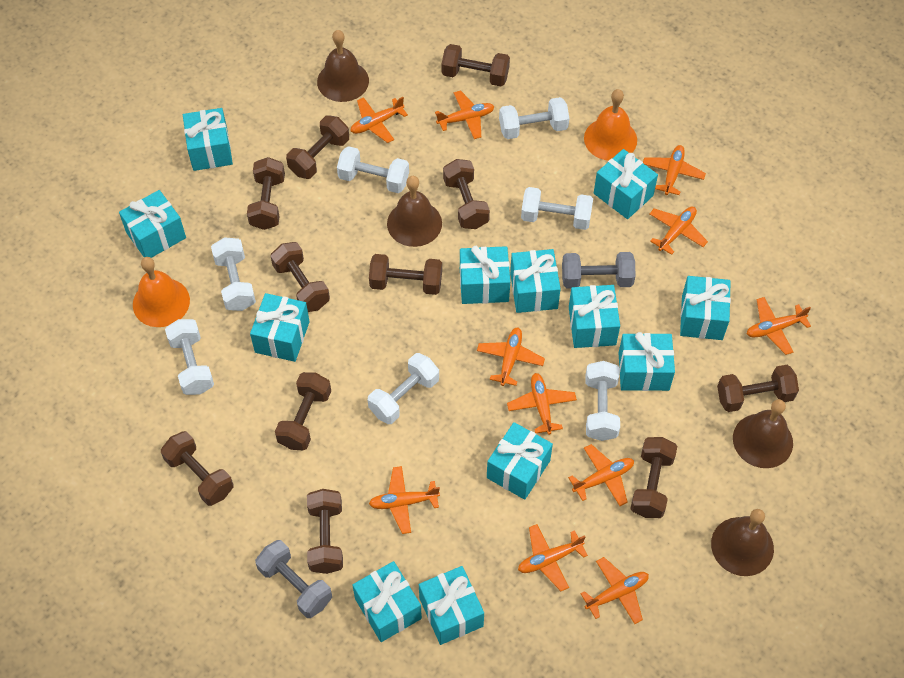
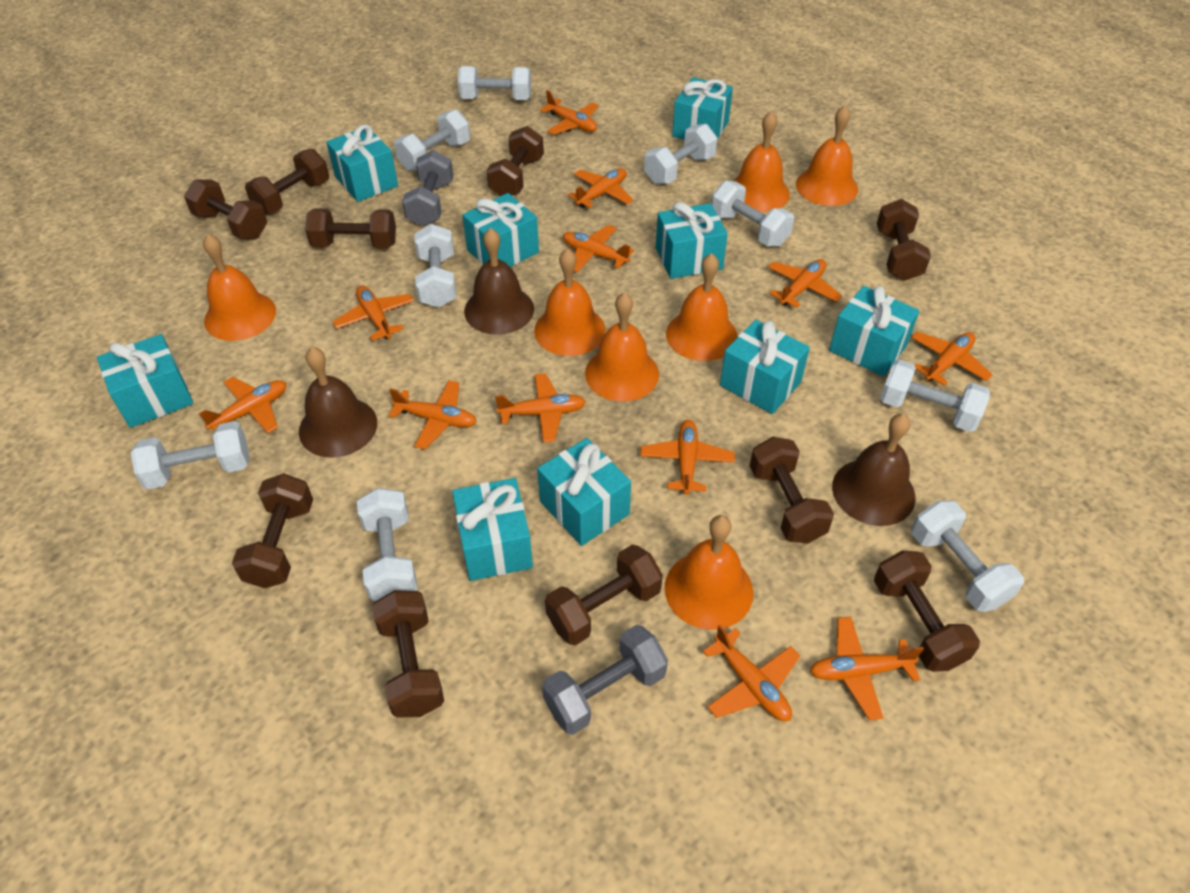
brown bell: 4 -> 3
brown dumbbell: 11 -> 10
orange bell: 2 -> 7
orange plane: 11 -> 12
turquoise gift: 12 -> 9
white dumbbell: 7 -> 9

